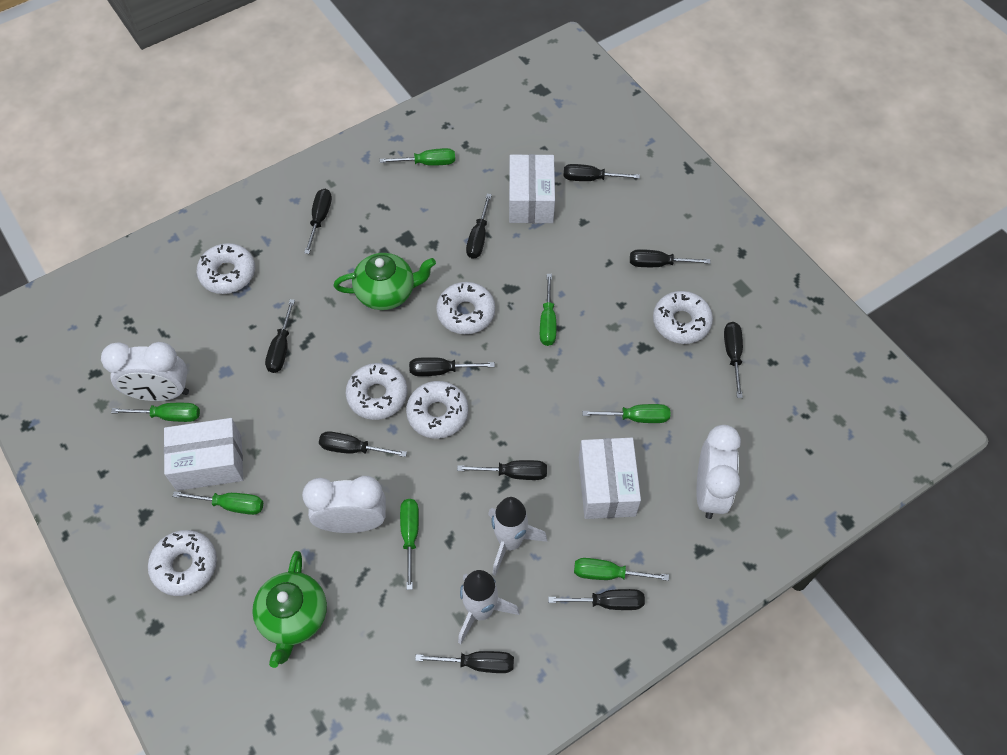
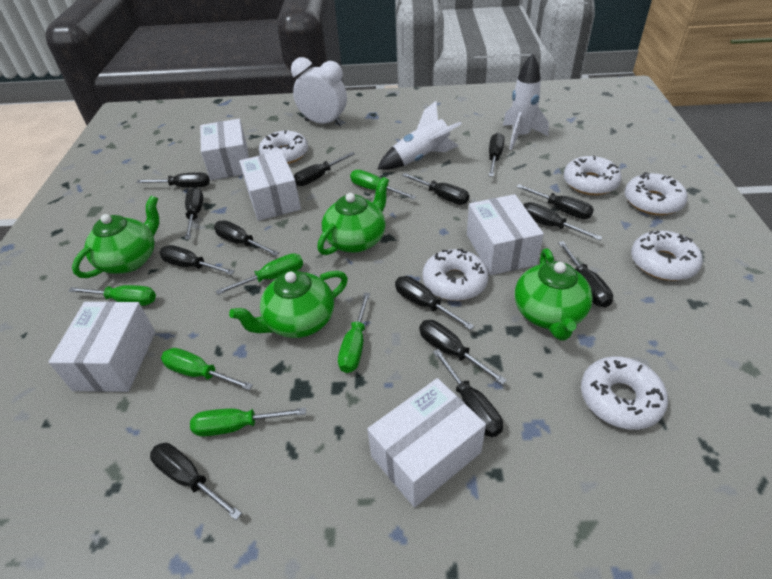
black screwdriver: 11 -> 14
green screwdriver: 7 -> 6
green teapot: 2 -> 4
white box: 3 -> 5
white clock: 3 -> 1

